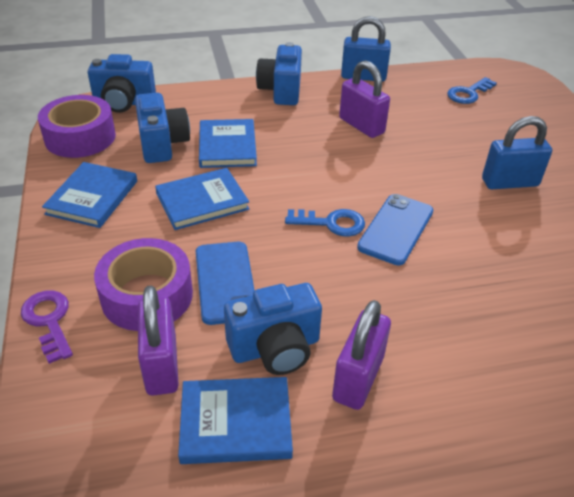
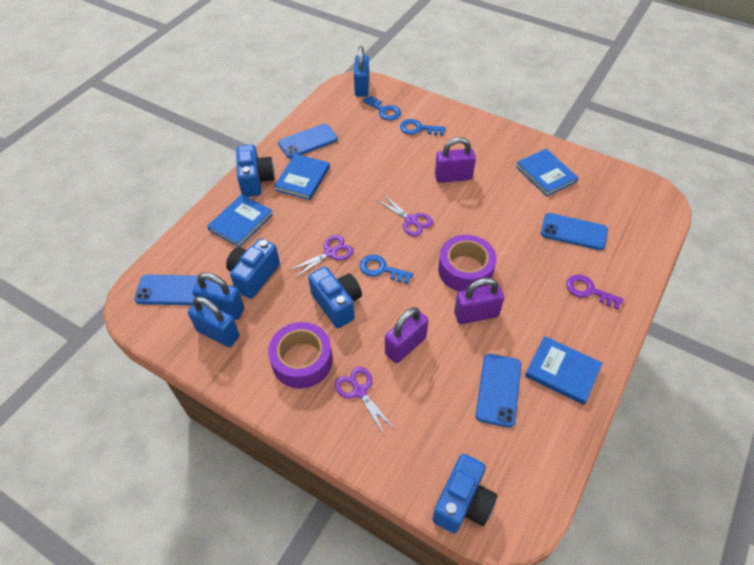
blue key: 2 -> 3
blue padlock: 2 -> 3
blue phone: 2 -> 4
purple scissors: 0 -> 3

